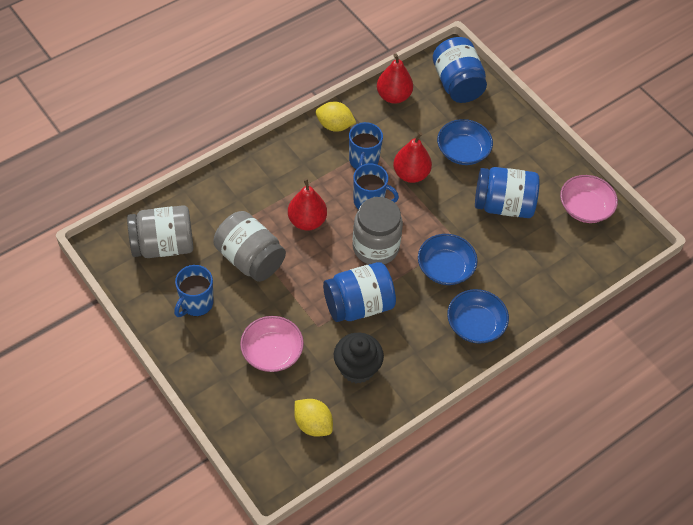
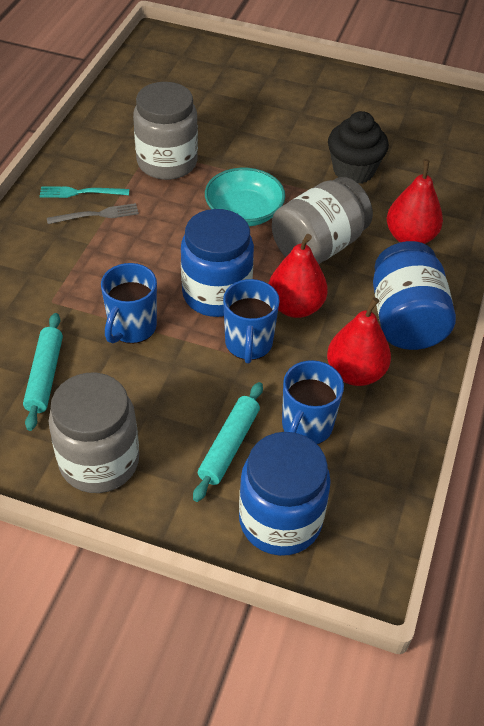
blue bowl: 3 -> 0
grey fork: 0 -> 1
pink bowl: 2 -> 0
turquoise bowl: 0 -> 1
turquoise fork: 0 -> 1
turquoise rolling pin: 0 -> 2
yellow lemon: 2 -> 0

